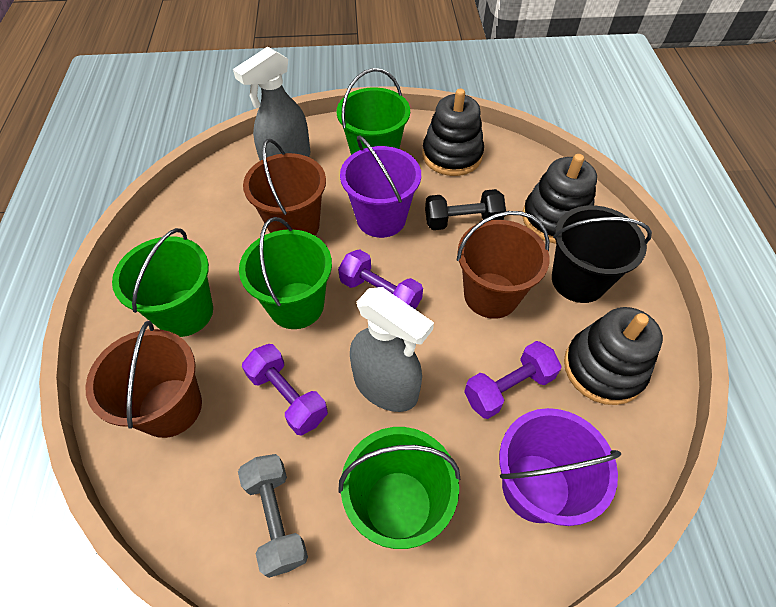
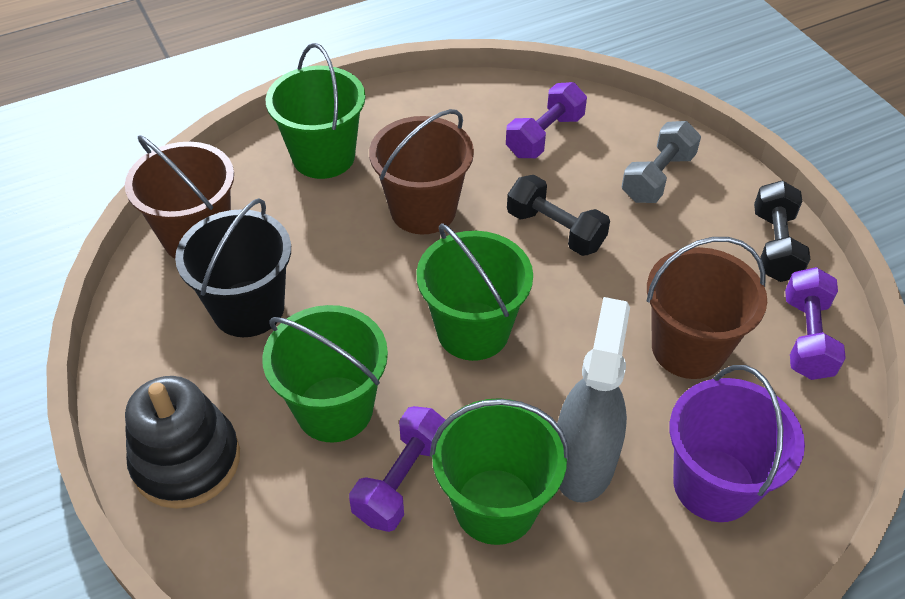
black dumbbell: 1 -> 2
black stacking toy: 3 -> 1
grey spray bottle: 2 -> 1
purple bucket: 2 -> 1

